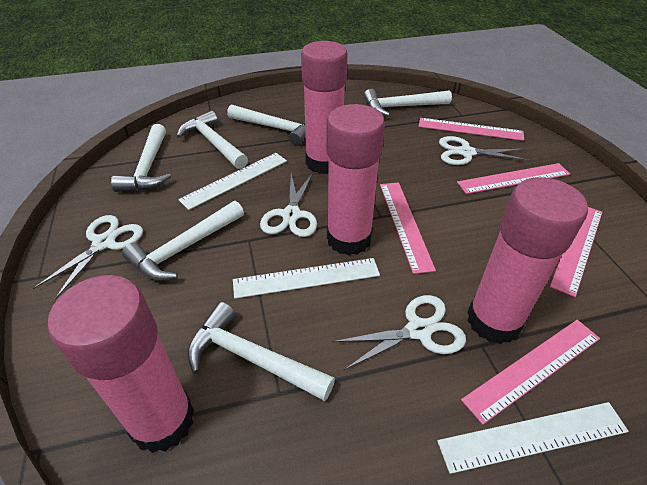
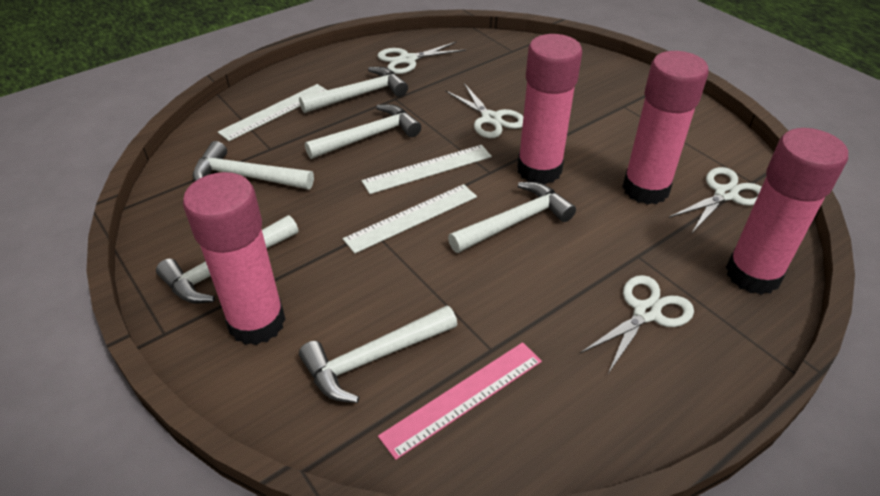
pink ruler: 5 -> 1

